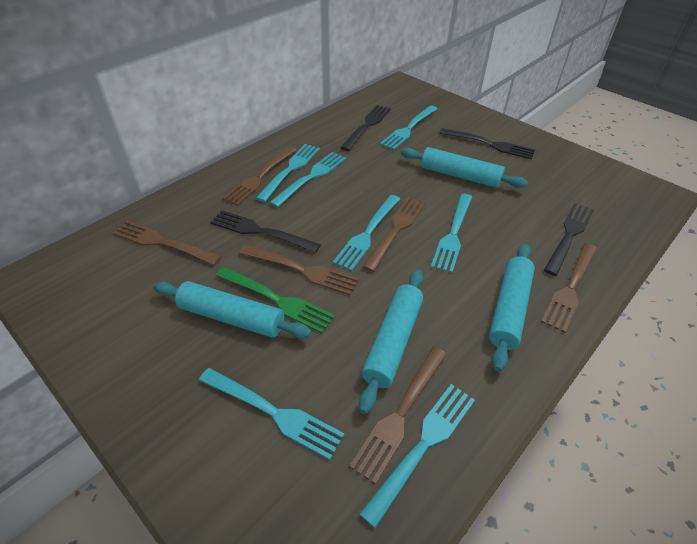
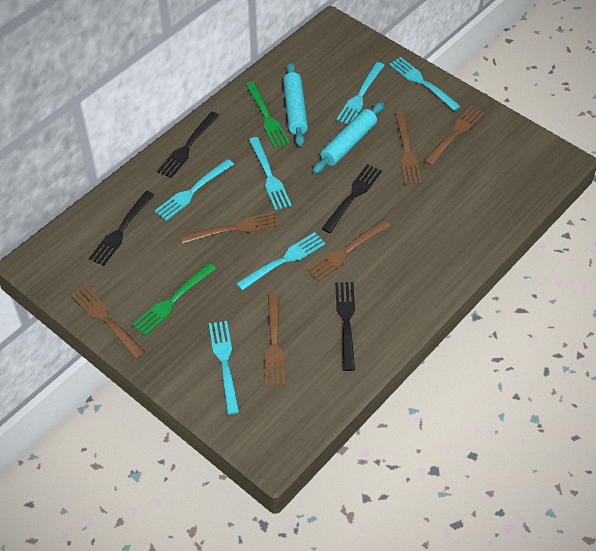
green fork: 1 -> 2
turquoise fork: 7 -> 6
turquoise rolling pin: 4 -> 2

